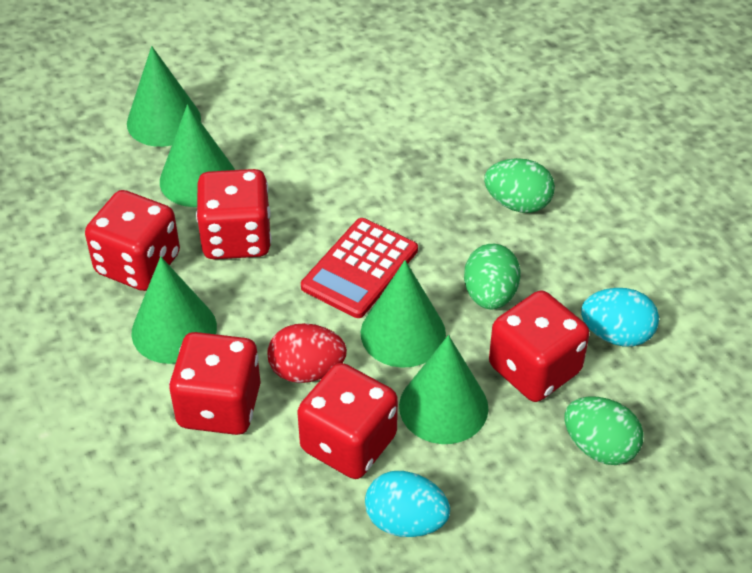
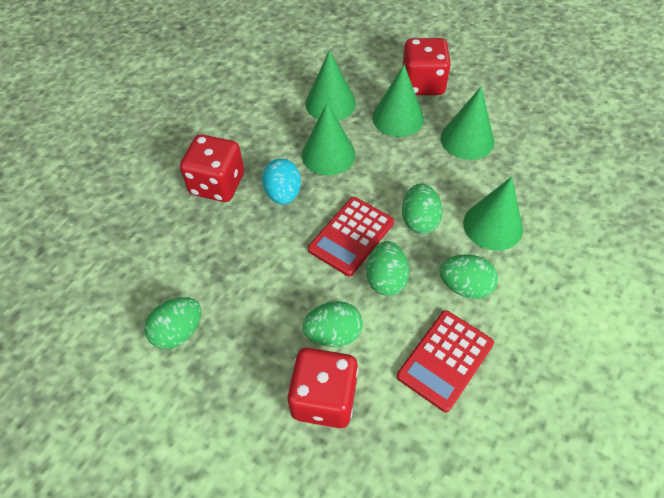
green egg: 3 -> 5
red calculator: 1 -> 2
red dice: 5 -> 3
red egg: 1 -> 0
turquoise egg: 2 -> 1

